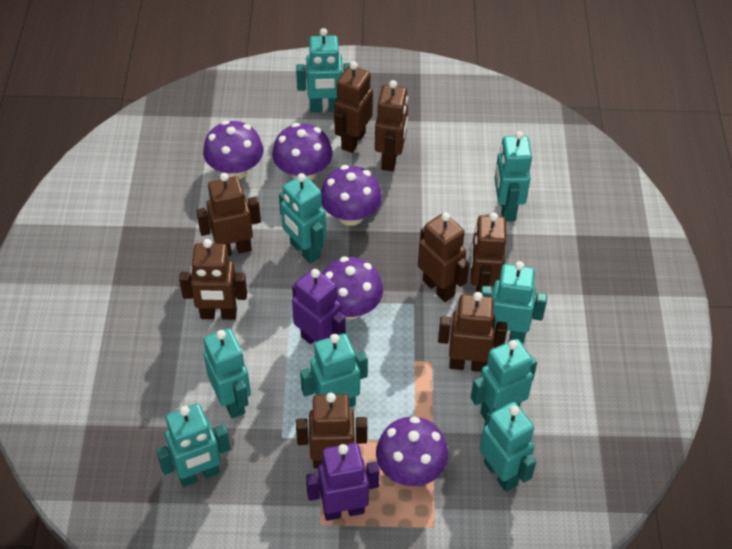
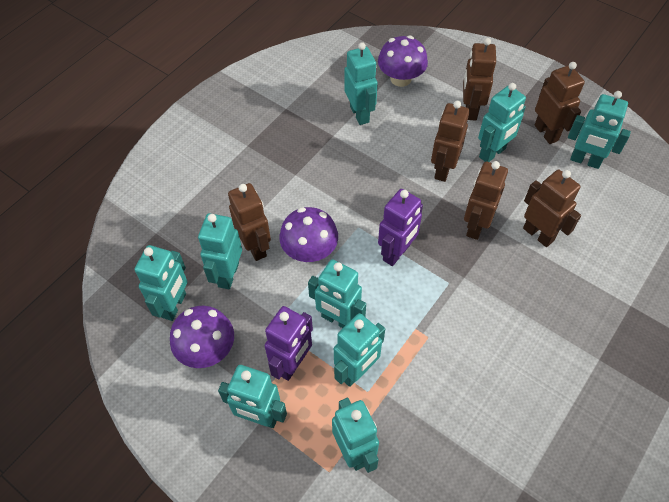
brown robot: 8 -> 6
purple mushroom: 5 -> 3

